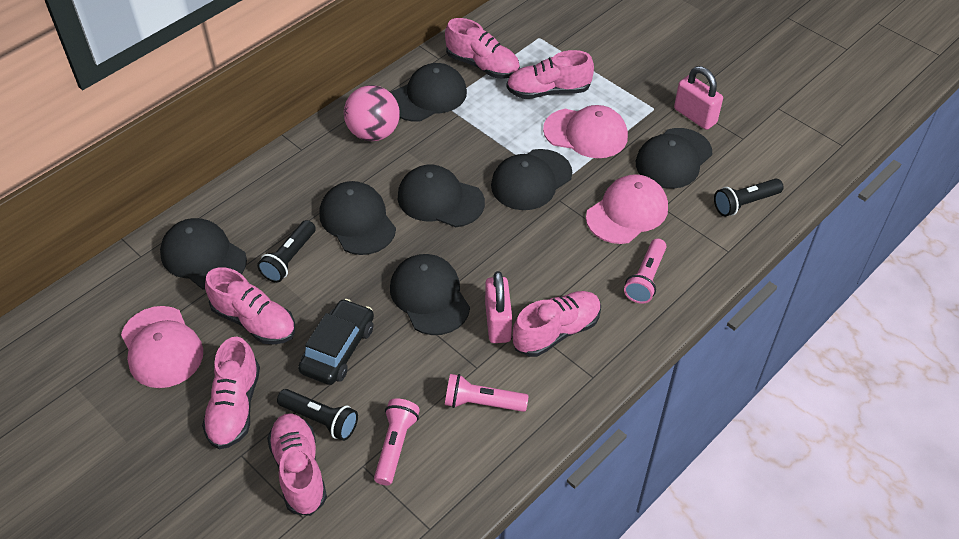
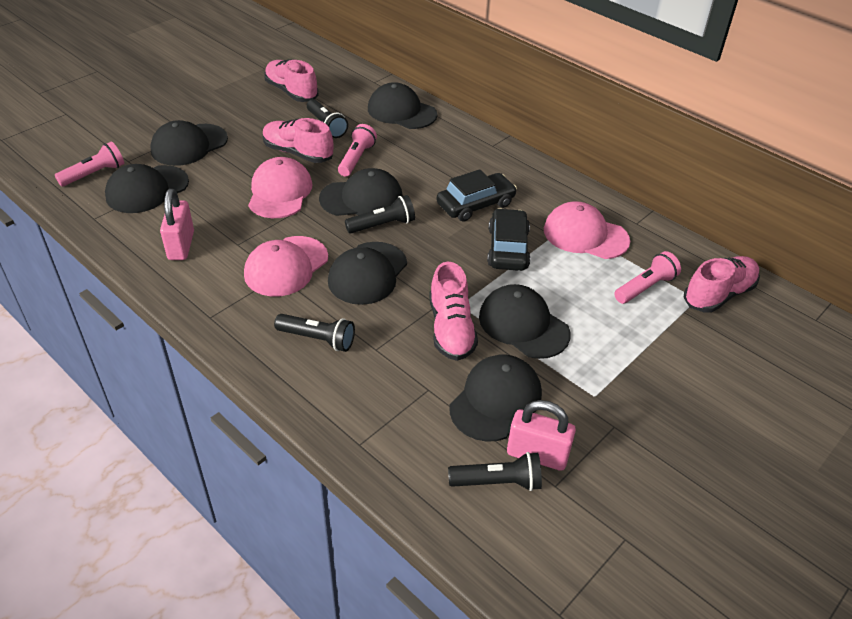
black car: 1 -> 2
black flashlight: 3 -> 4
pink ball: 1 -> 0
pink shoe: 6 -> 4

